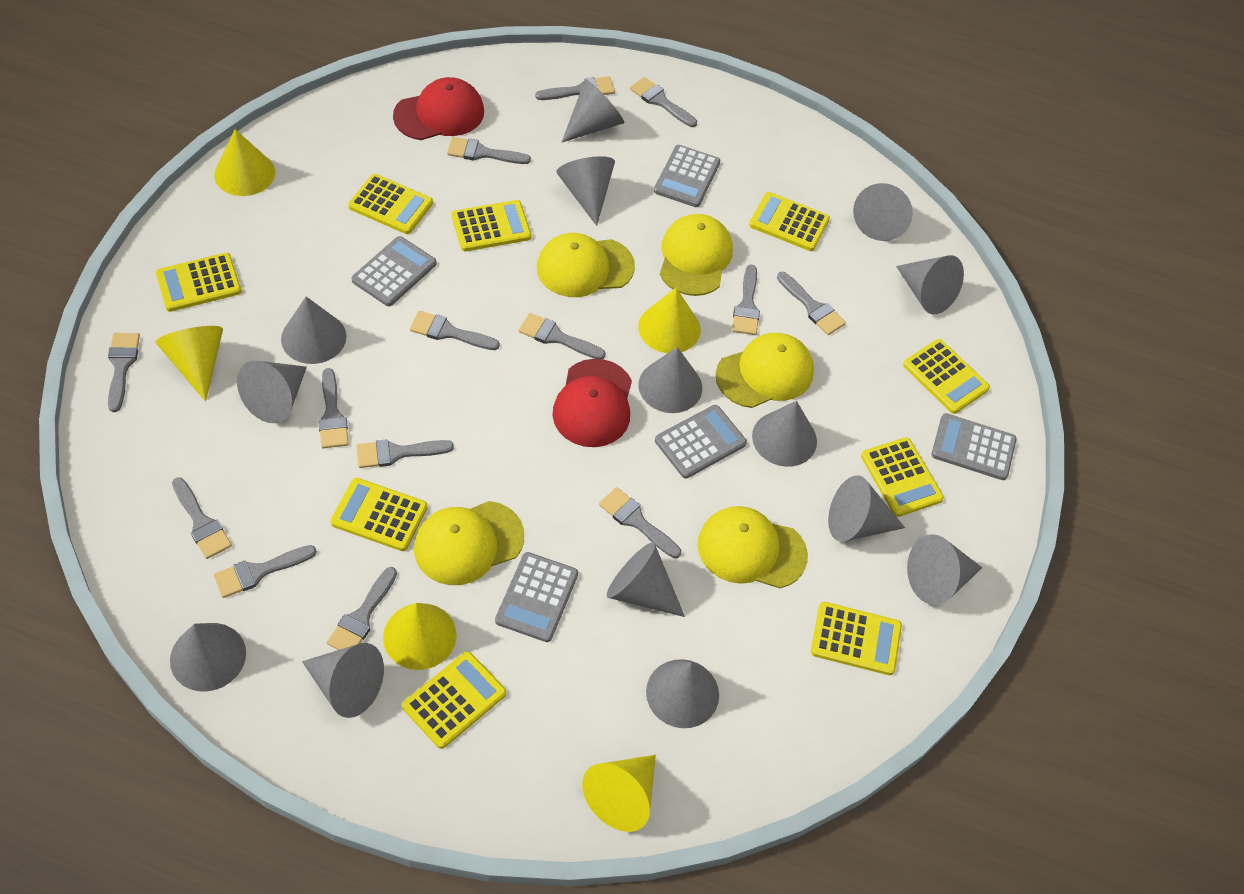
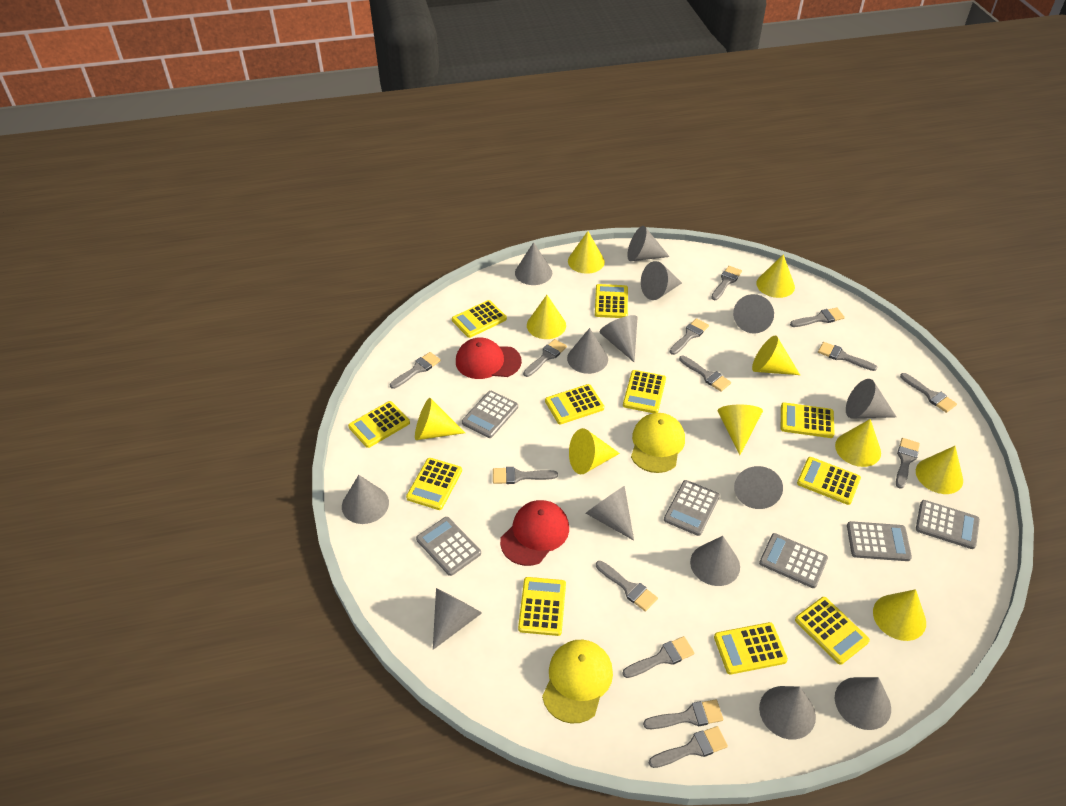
grey calculator: 5 -> 6
yellow calculator: 9 -> 11
yellow cap: 5 -> 2
yellow cone: 5 -> 10

